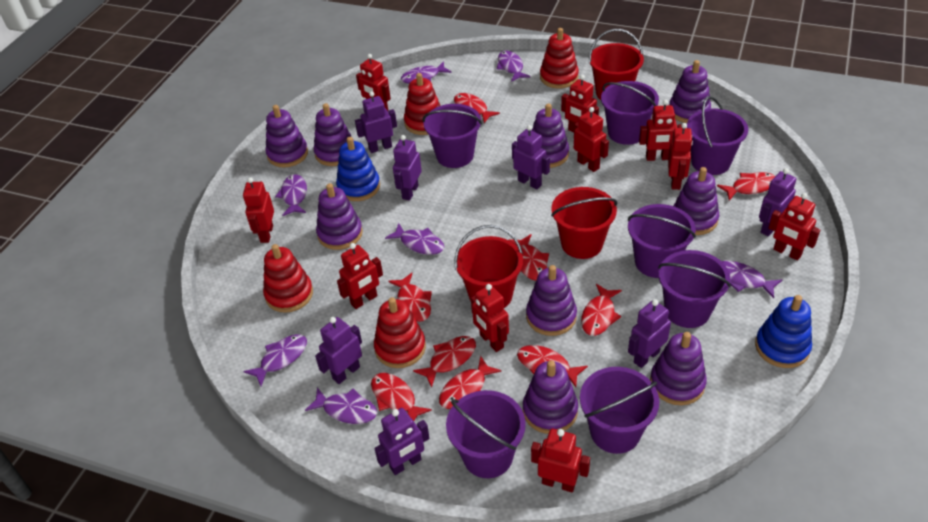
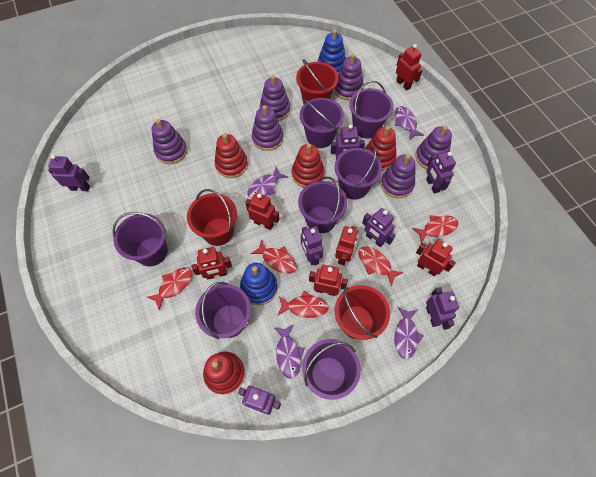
purple fish: 7 -> 4
purple stacking toy: 9 -> 6
red fish: 9 -> 5
red robot: 10 -> 6

